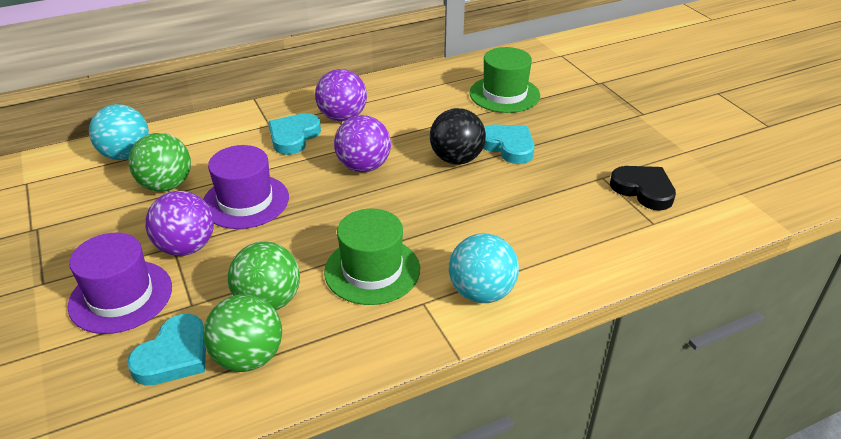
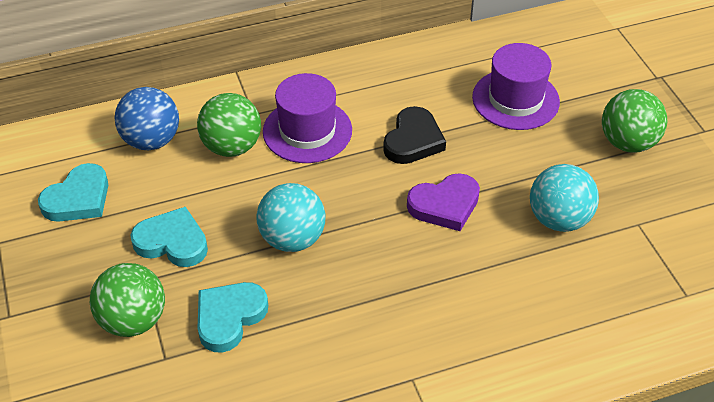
black ball: 1 -> 0
blue ball: 0 -> 1
green hat: 2 -> 0
purple ball: 3 -> 0
purple heart: 0 -> 1

